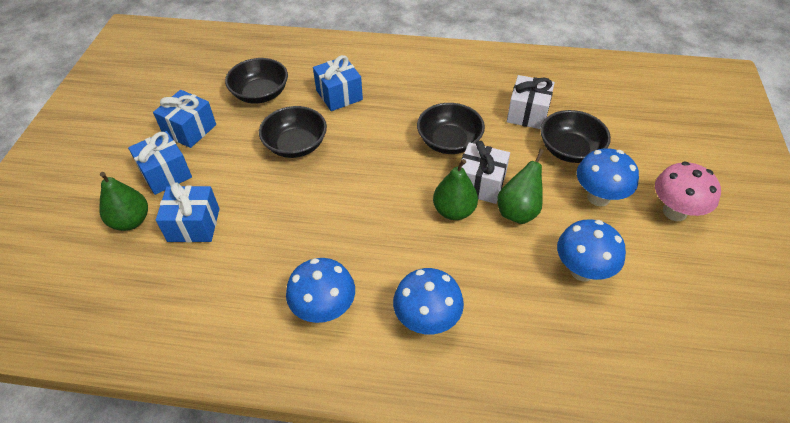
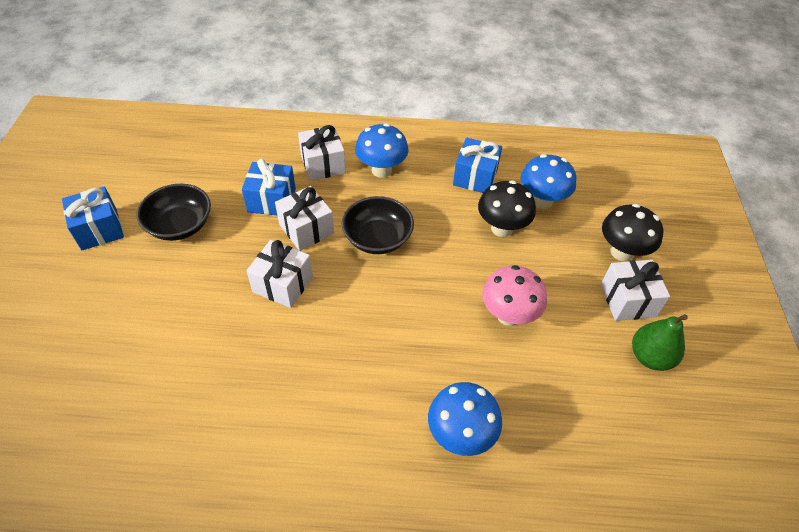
black bowl: 4 -> 2
black mushroom: 0 -> 2
blue gift: 4 -> 3
blue mushroom: 4 -> 3
green pear: 3 -> 1
white gift: 2 -> 4

